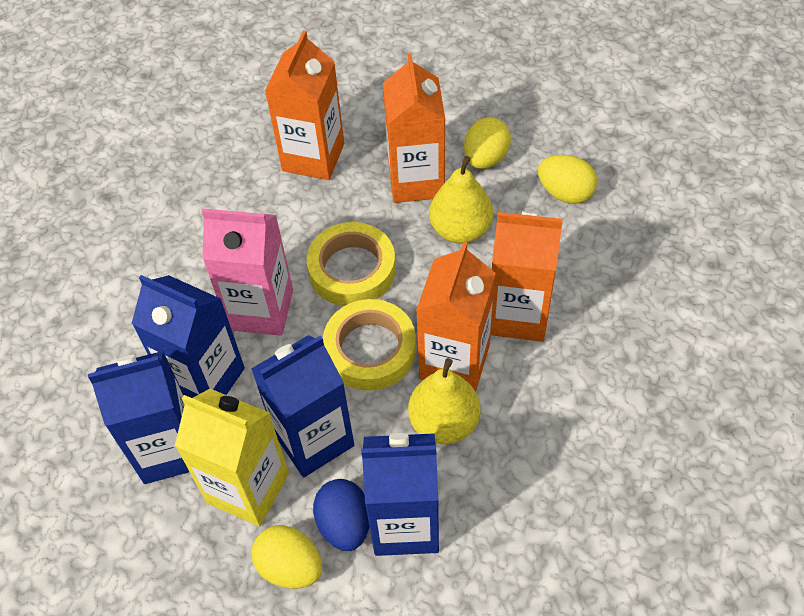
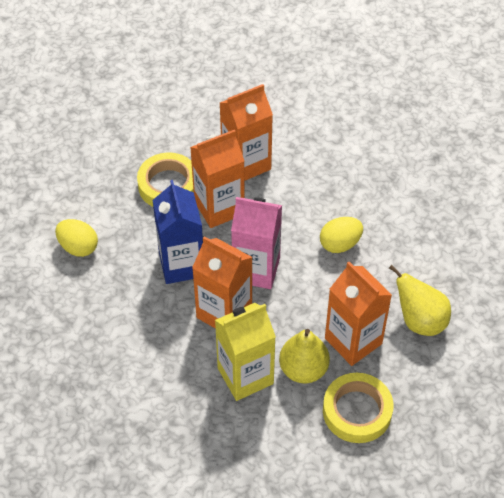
blue carton: 4 -> 1
blue egg: 1 -> 0
yellow egg: 3 -> 2

